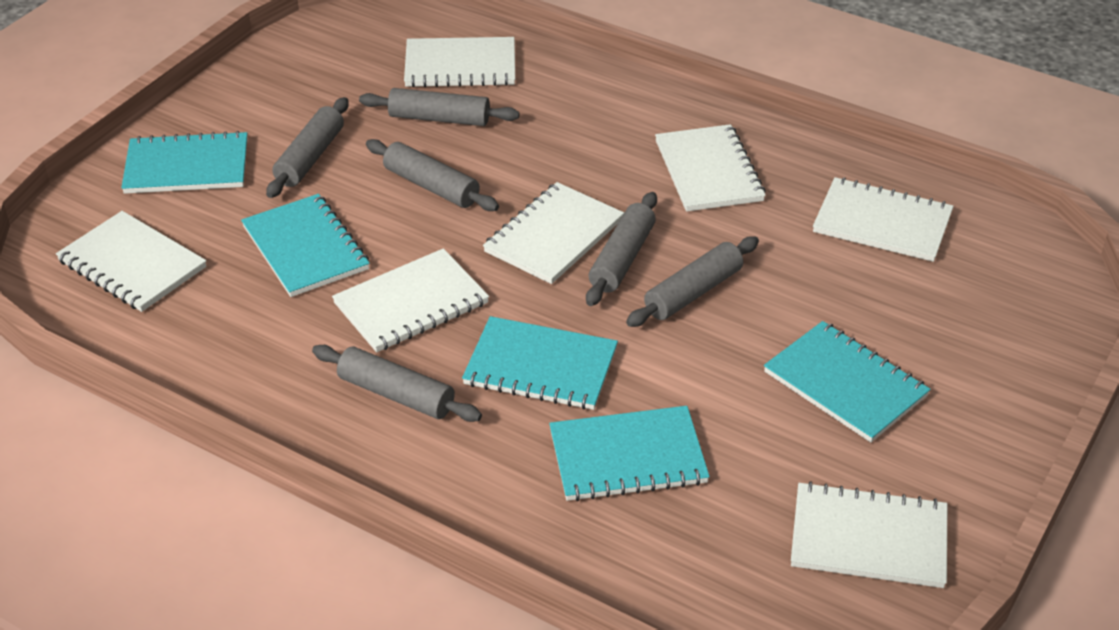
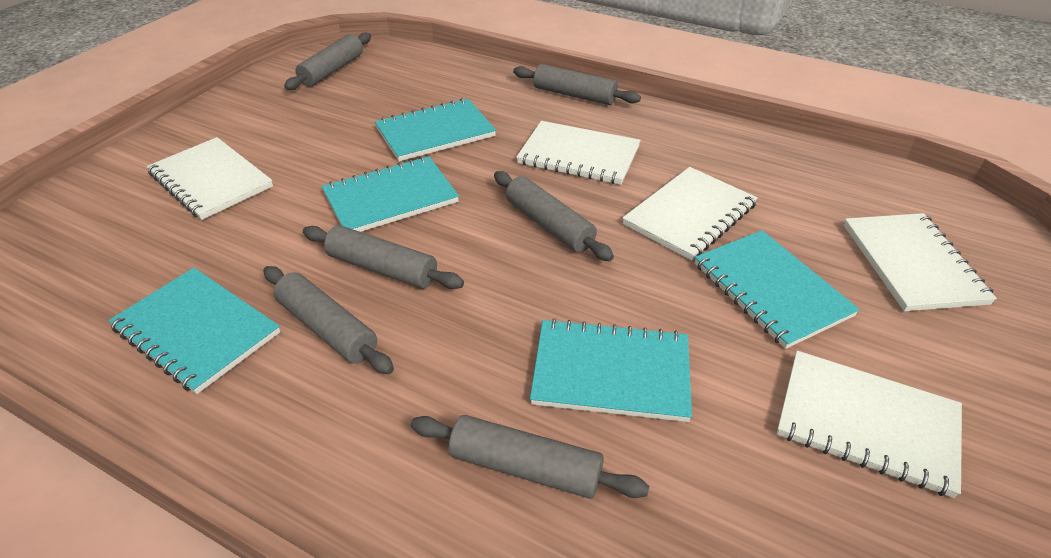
white notebook: 7 -> 5

